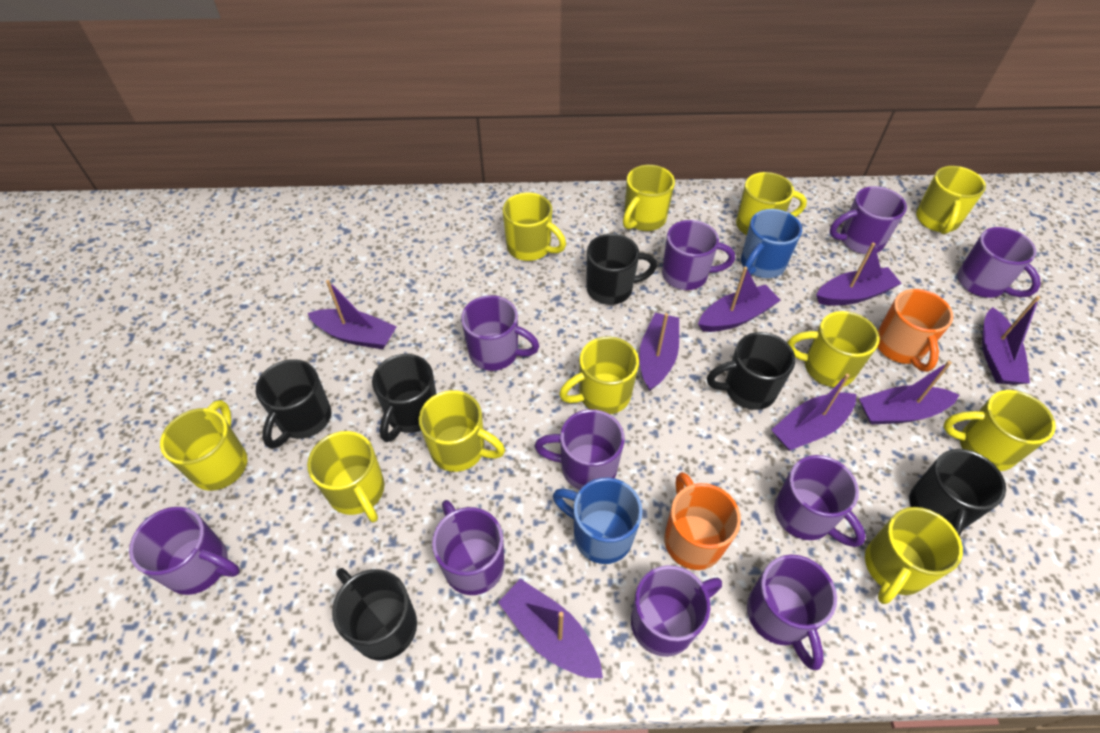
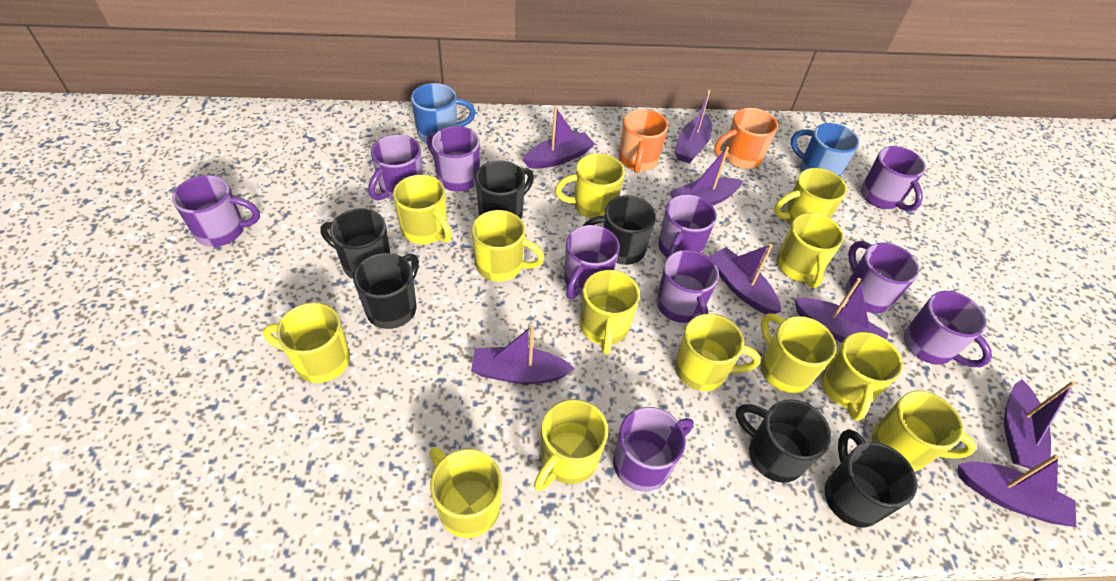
yellow mug: 11 -> 13

